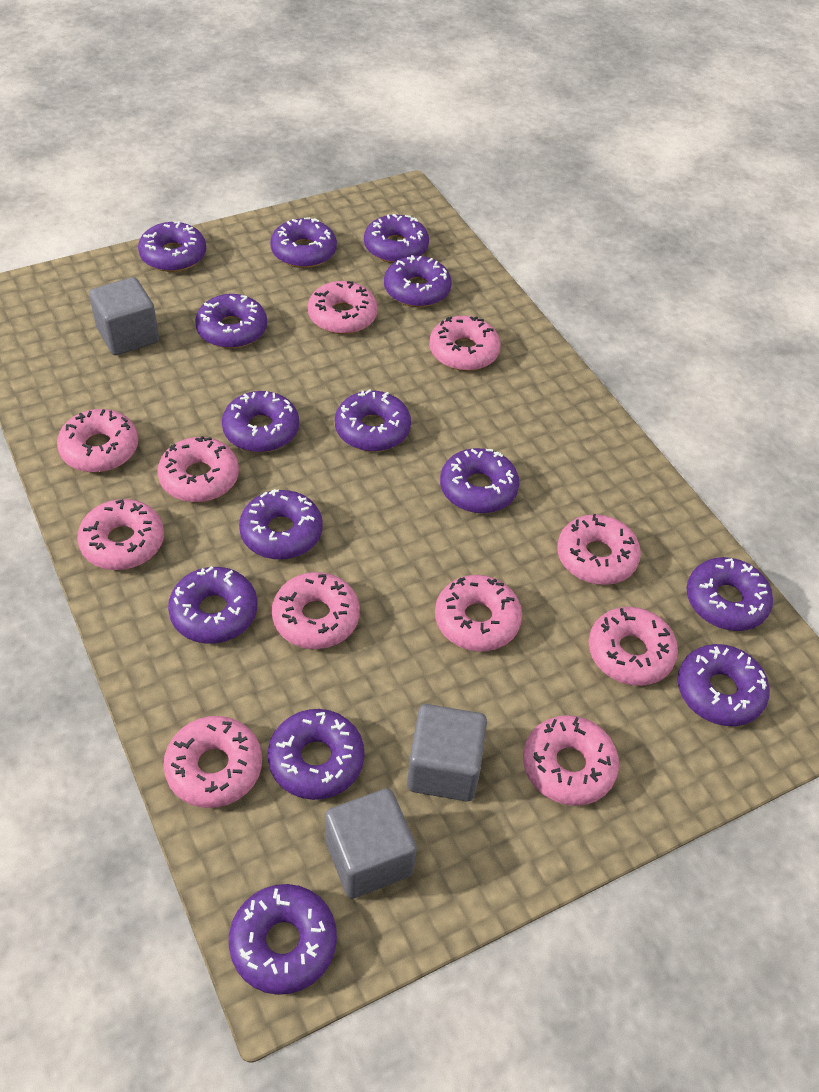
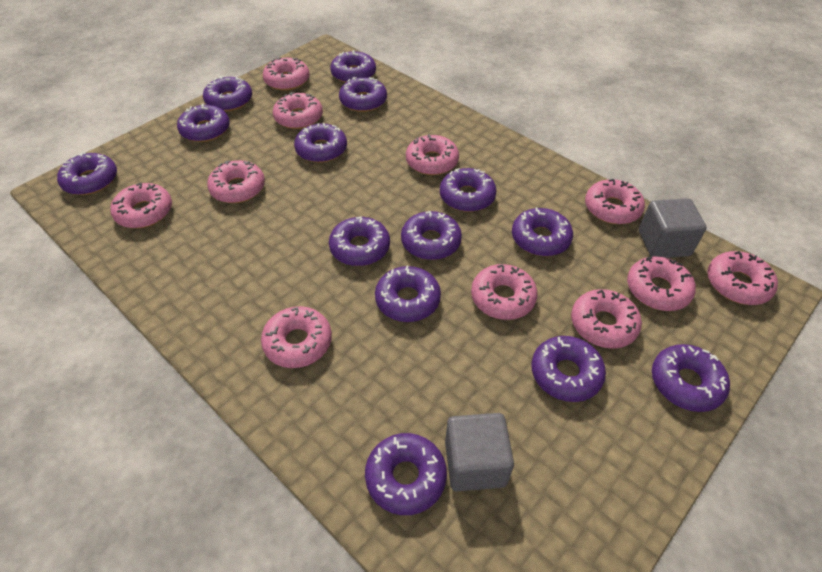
grey cube: 3 -> 2

